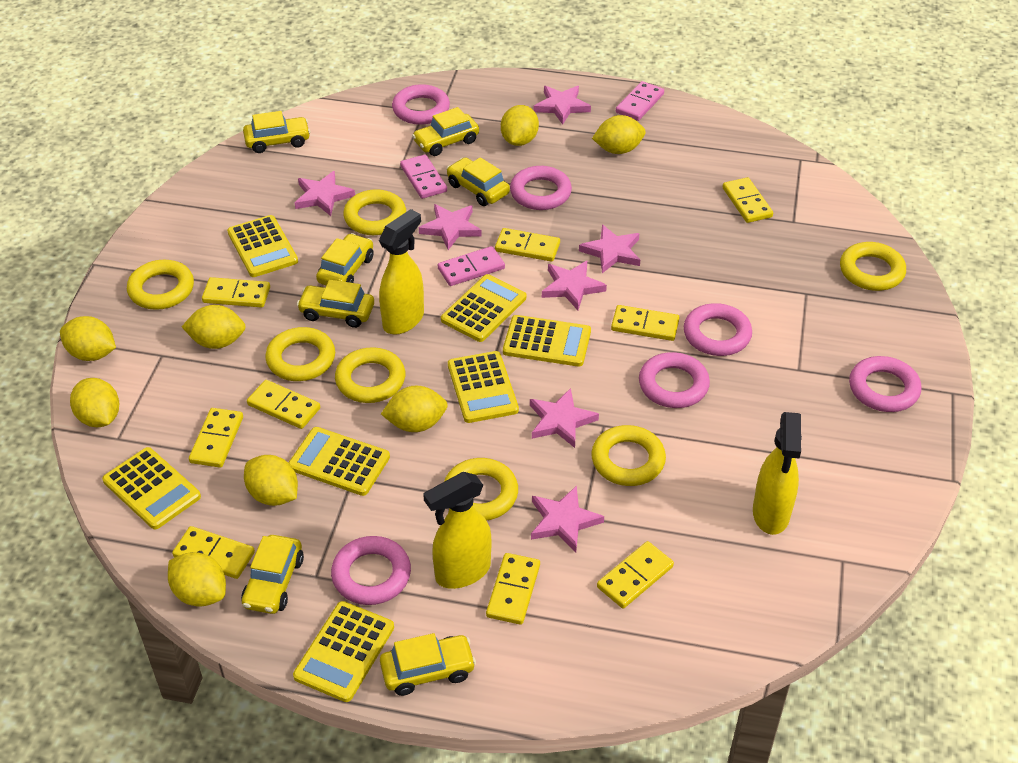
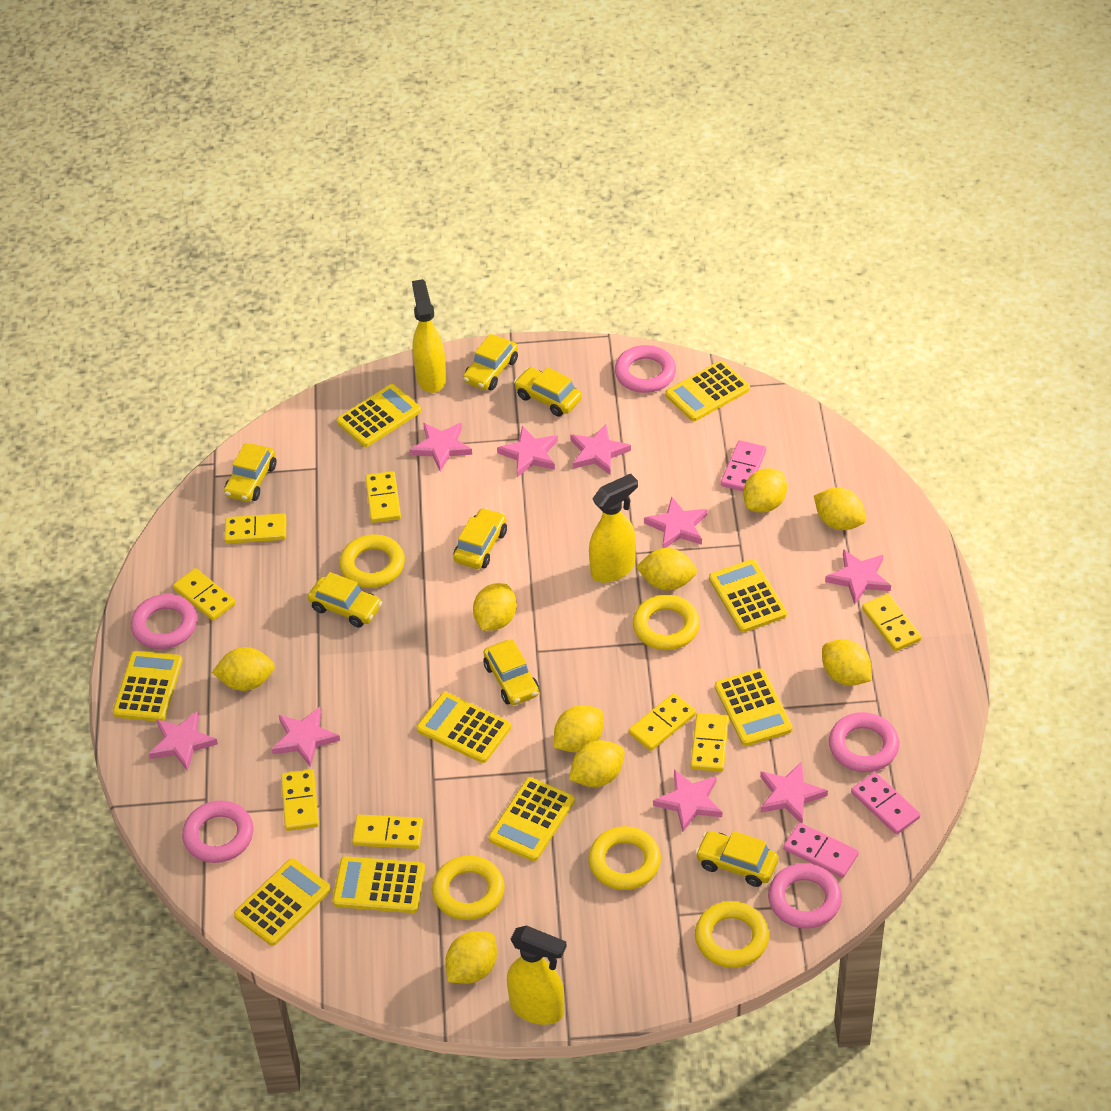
pink ring: 6 -> 5
pink star: 7 -> 9
yellow calculator: 7 -> 9
yellow domino: 9 -> 8
yellow lemon: 8 -> 9
yellow ring: 7 -> 5

